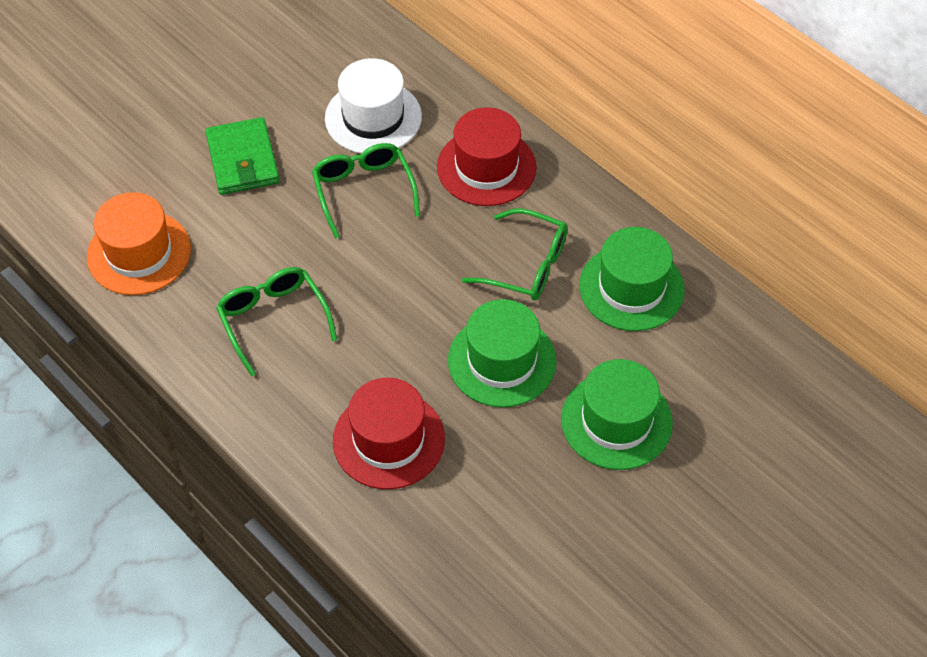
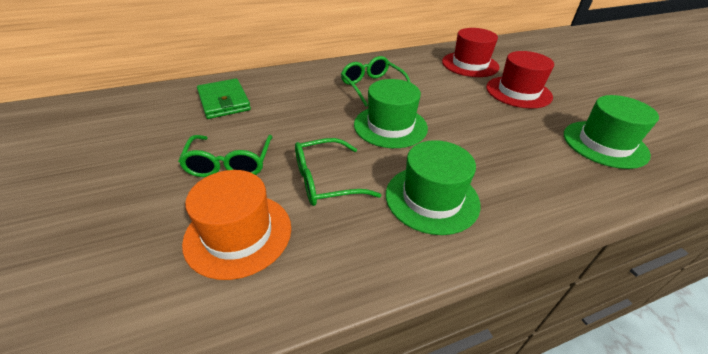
white hat: 1 -> 0

